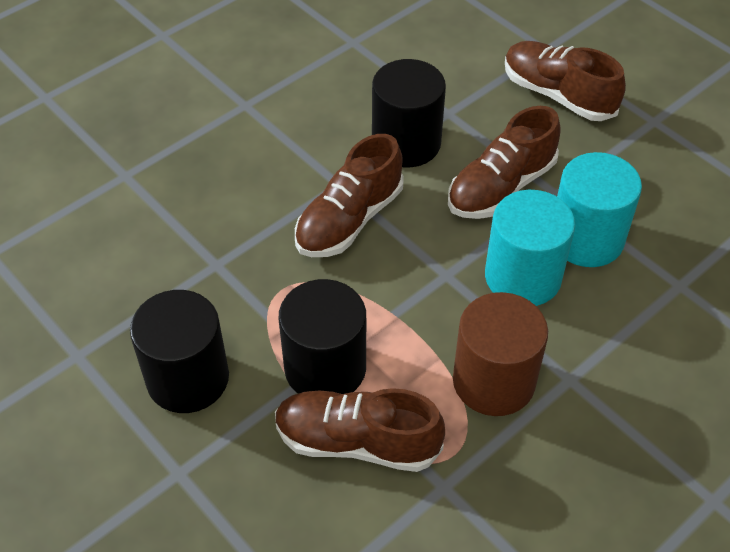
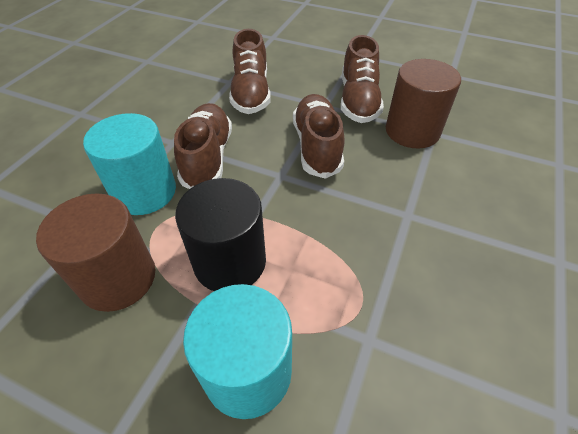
black cylinder: 3 -> 1
brown cylinder: 1 -> 2

